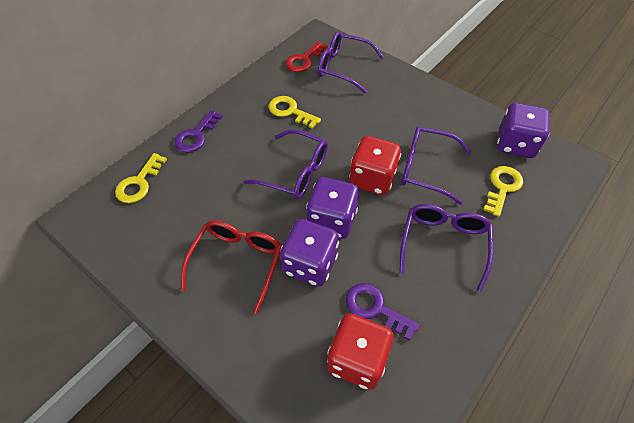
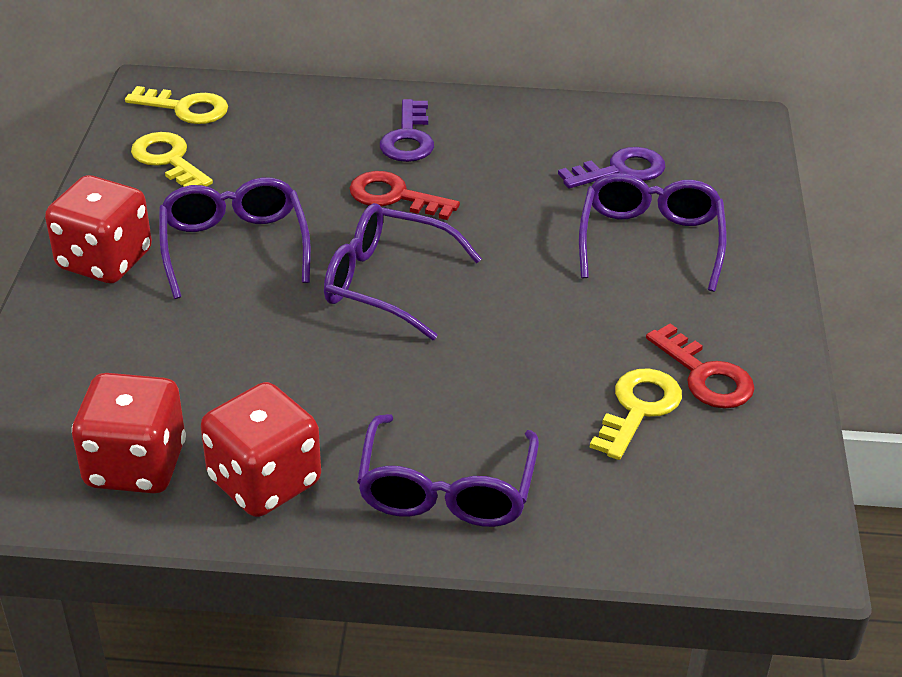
purple dice: 3 -> 0
red dice: 2 -> 3
red glasses: 1 -> 0
red key: 1 -> 2

